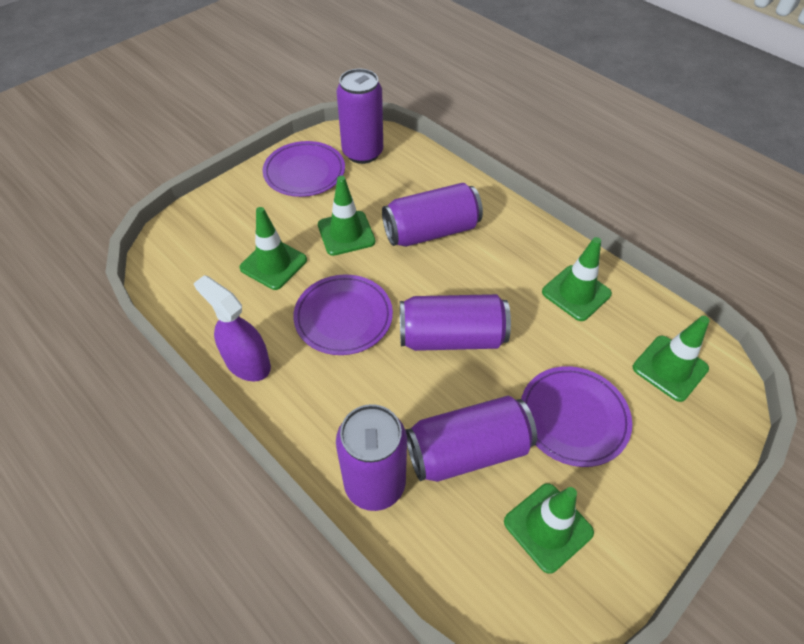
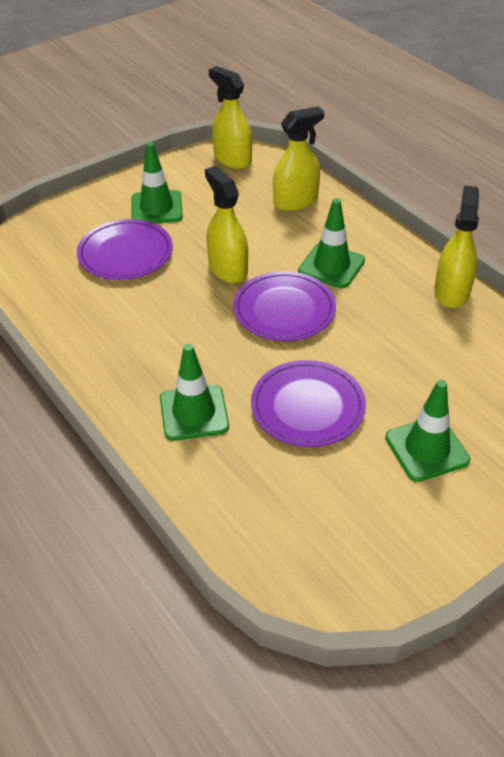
green traffic cone: 5 -> 4
purple can: 5 -> 0
purple spray bottle: 1 -> 0
yellow spray bottle: 0 -> 4

